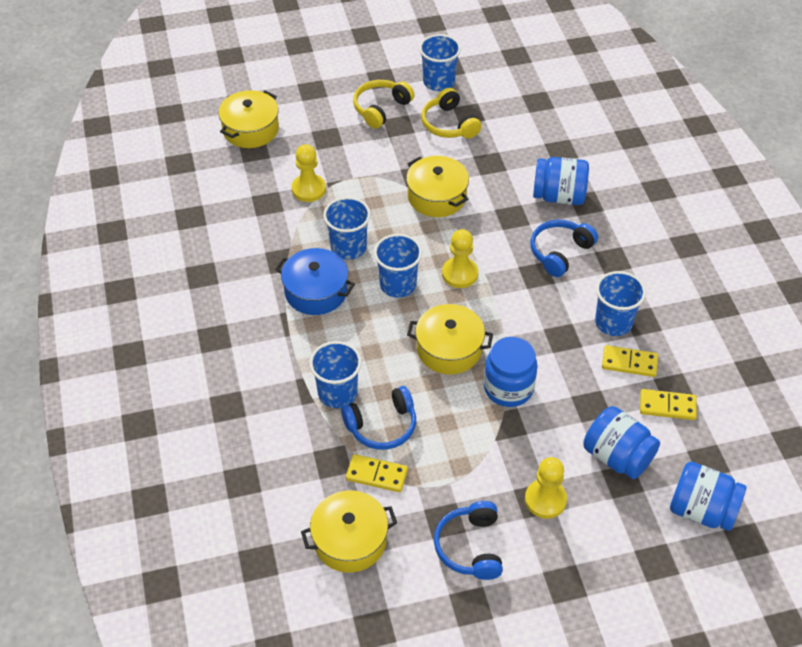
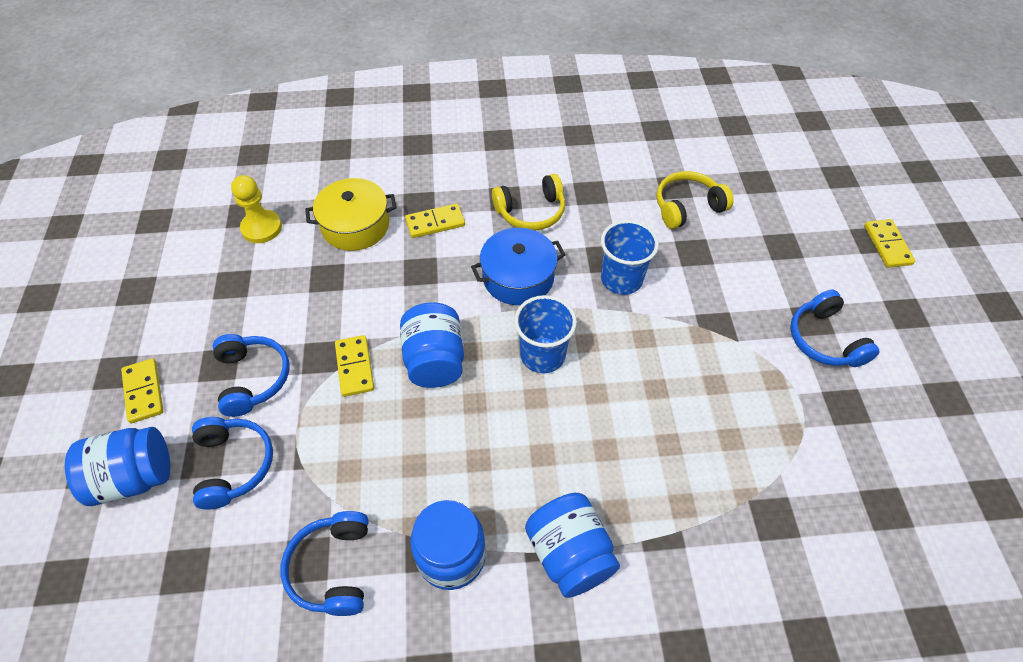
blue cup: 5 -> 2
blue headphones: 3 -> 4
yellow domino: 3 -> 4
yellow pawn: 3 -> 1
yellow pot: 4 -> 1

